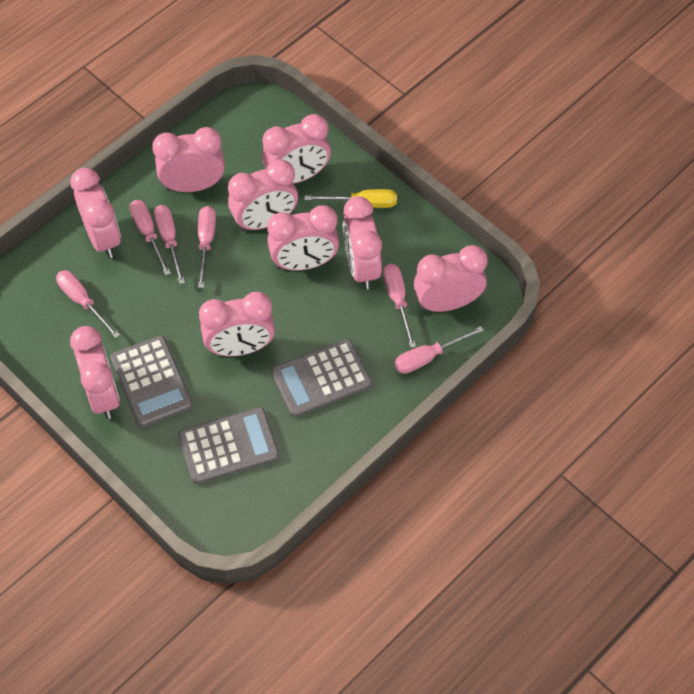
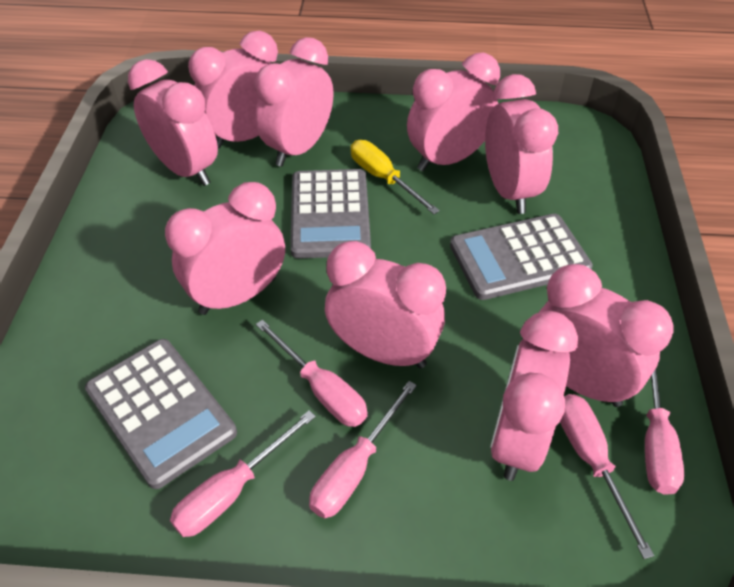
pink screwdriver: 6 -> 5

